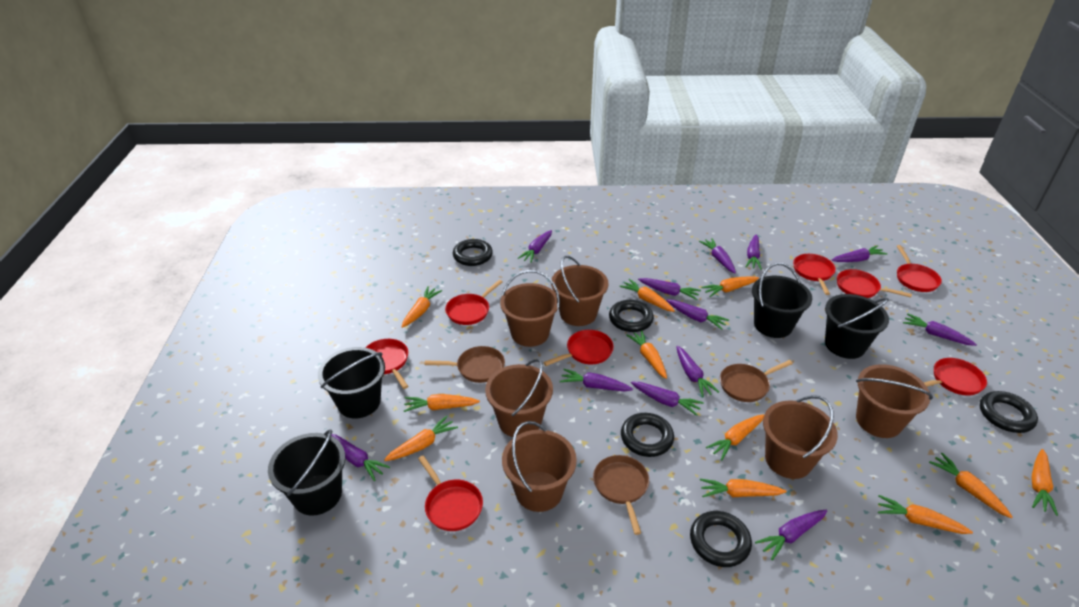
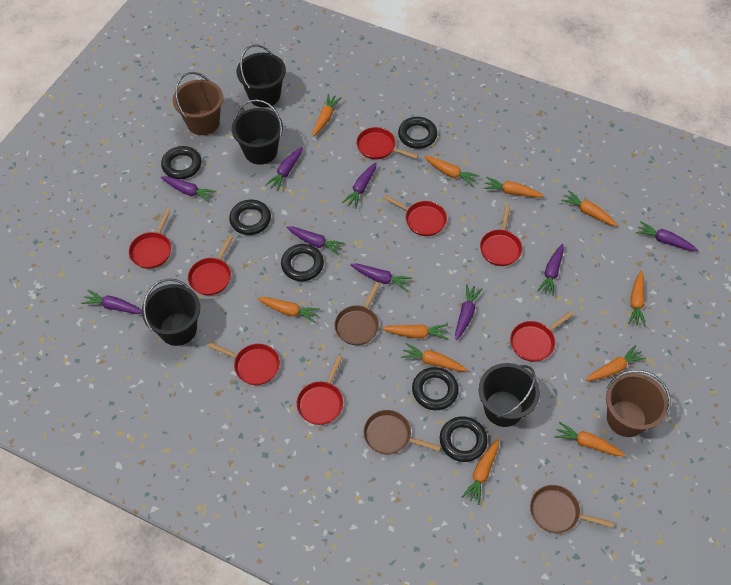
black ring: 5 -> 6
brown bucket: 6 -> 2
purple carrot: 12 -> 9

